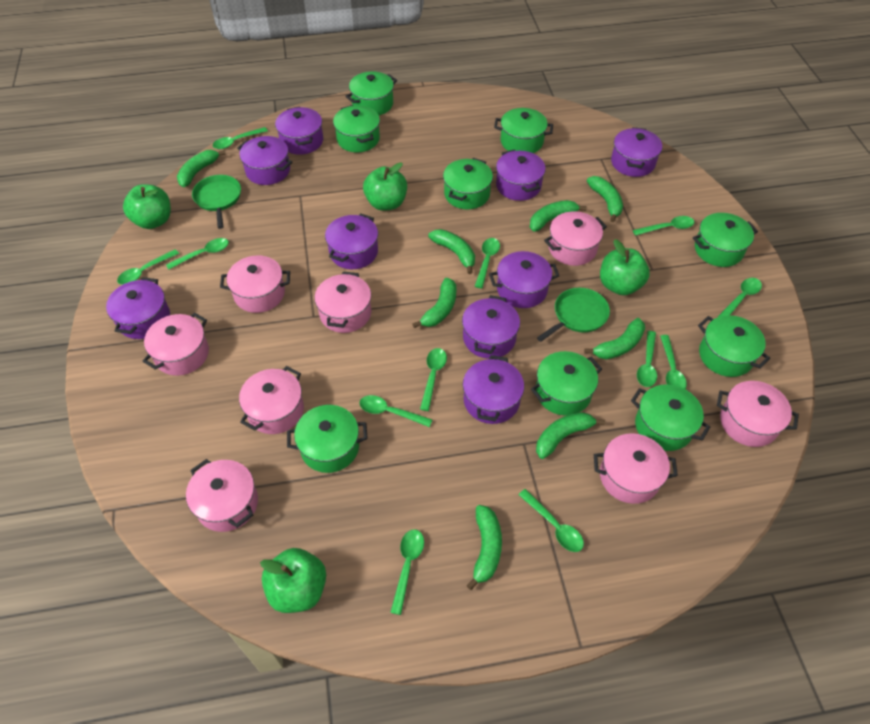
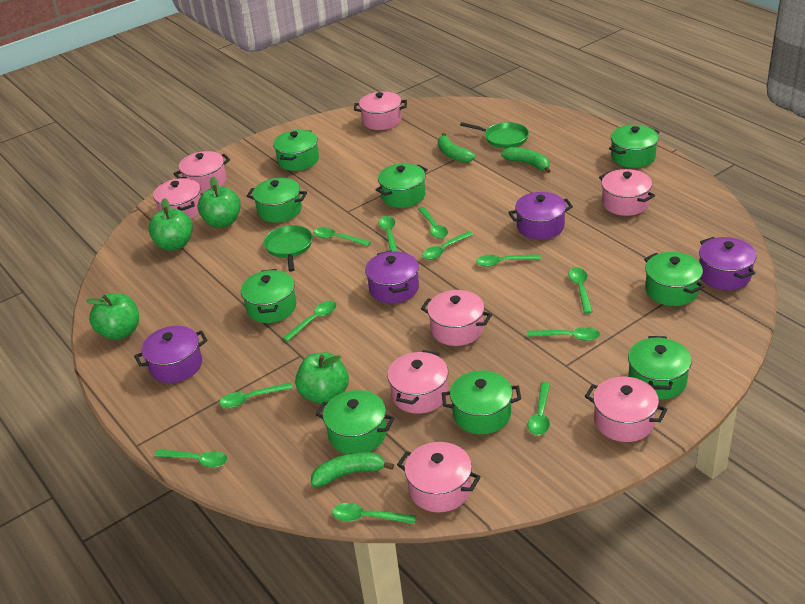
green banana: 8 -> 3
purple pot: 9 -> 4

